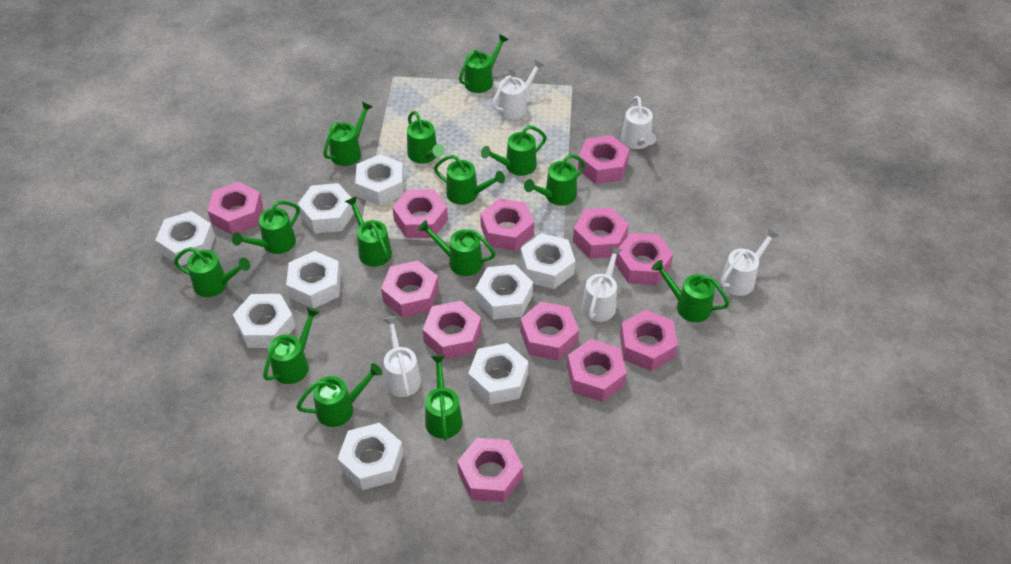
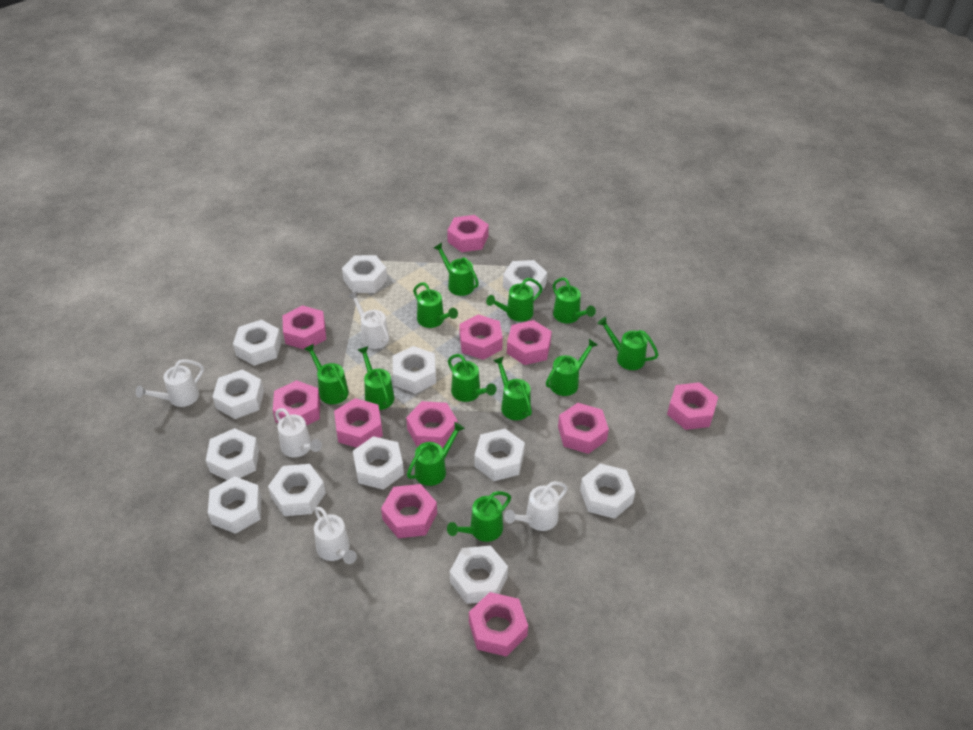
green watering can: 14 -> 12
pink nut: 12 -> 11
white nut: 9 -> 12

